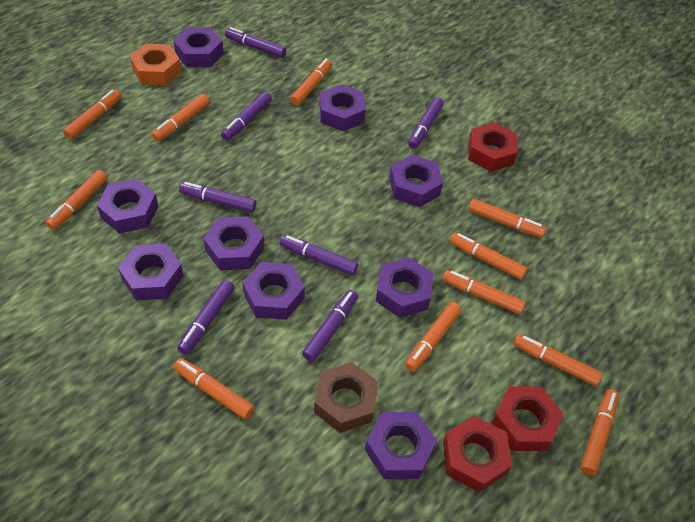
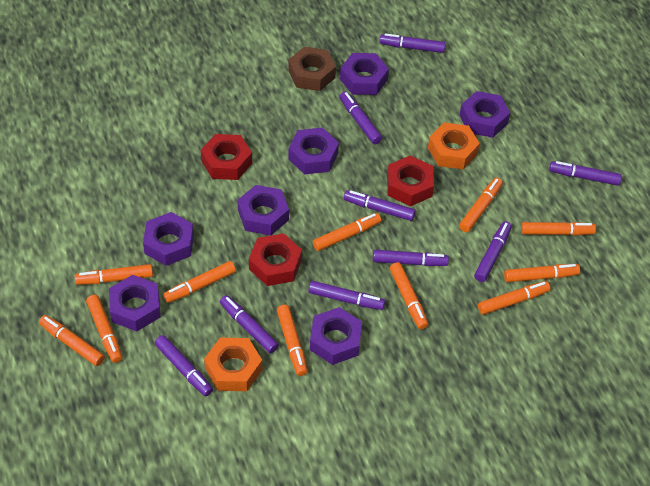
orange nut: 1 -> 2
purple marker: 7 -> 9
purple nut: 9 -> 7

